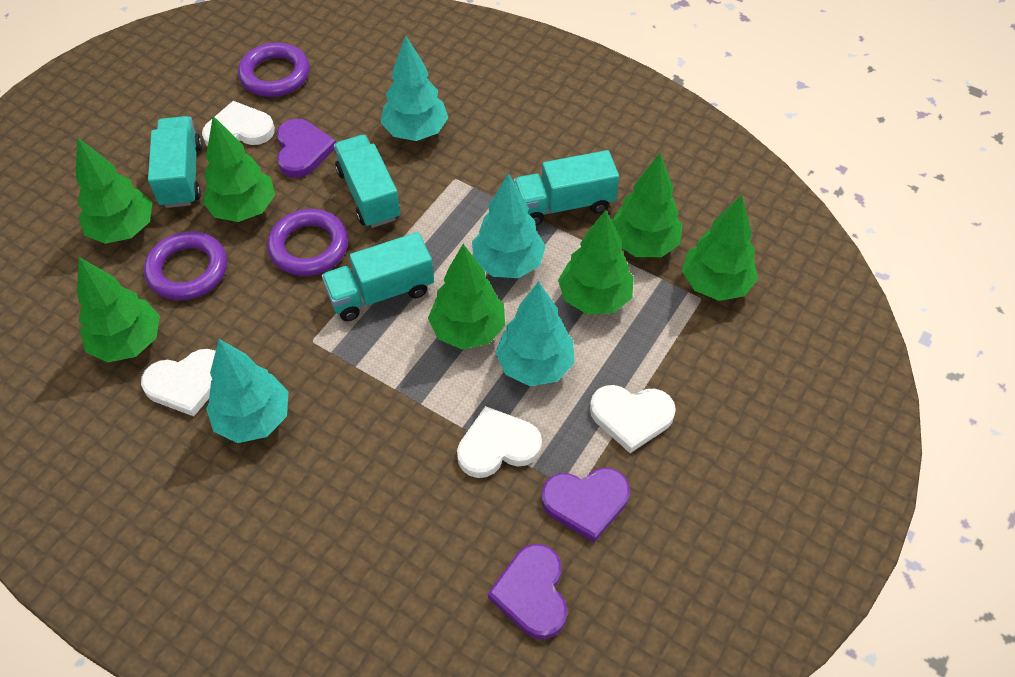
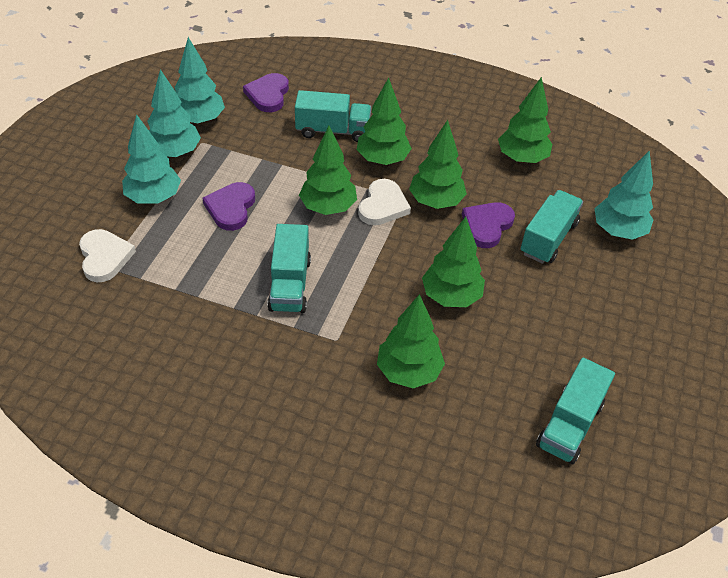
green tree: 7 -> 6
purple ring: 3 -> 0
white heart: 4 -> 2

